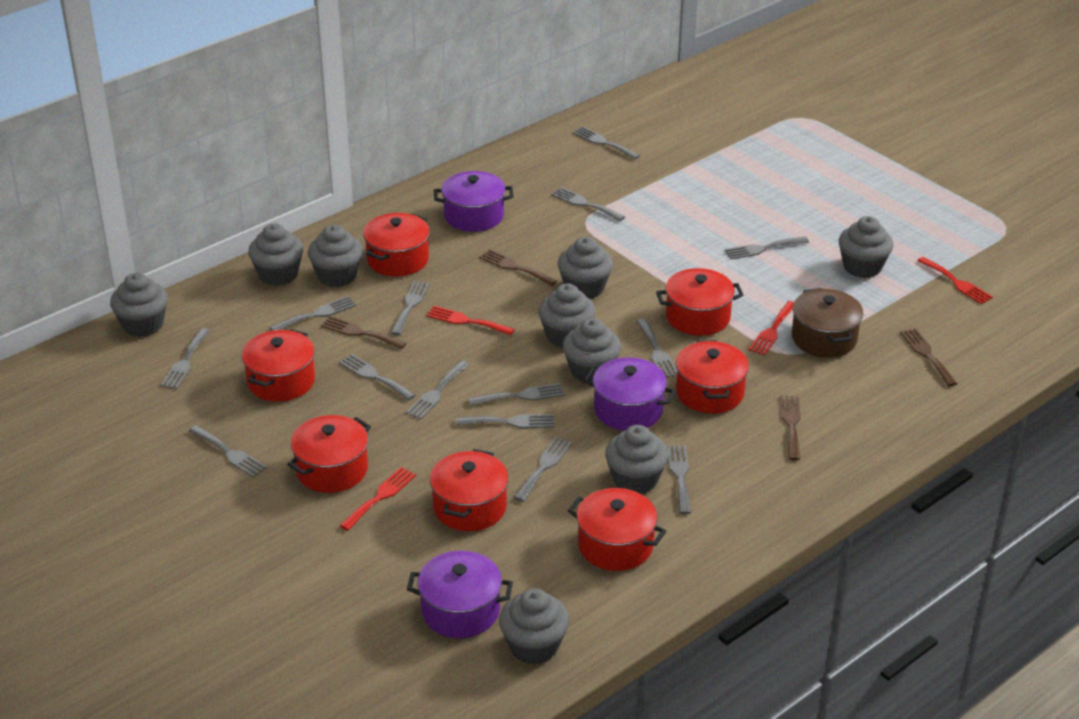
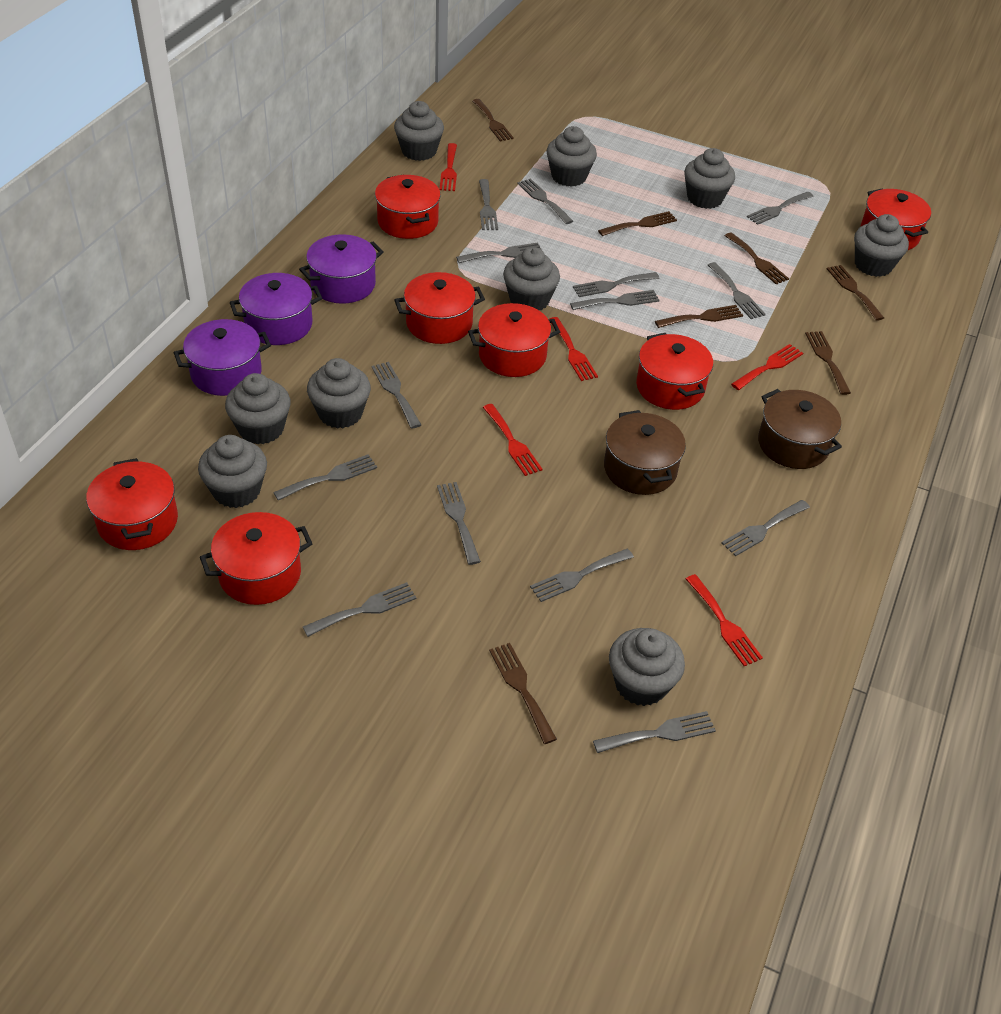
brown fork: 4 -> 7
brown pot: 1 -> 2
red fork: 4 -> 5

